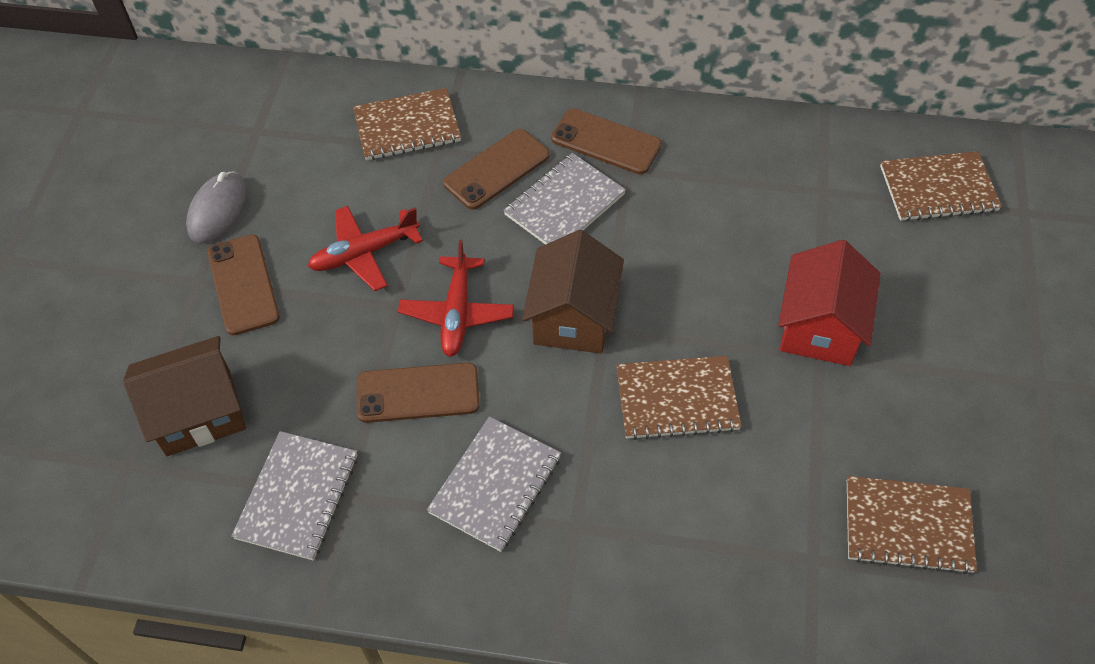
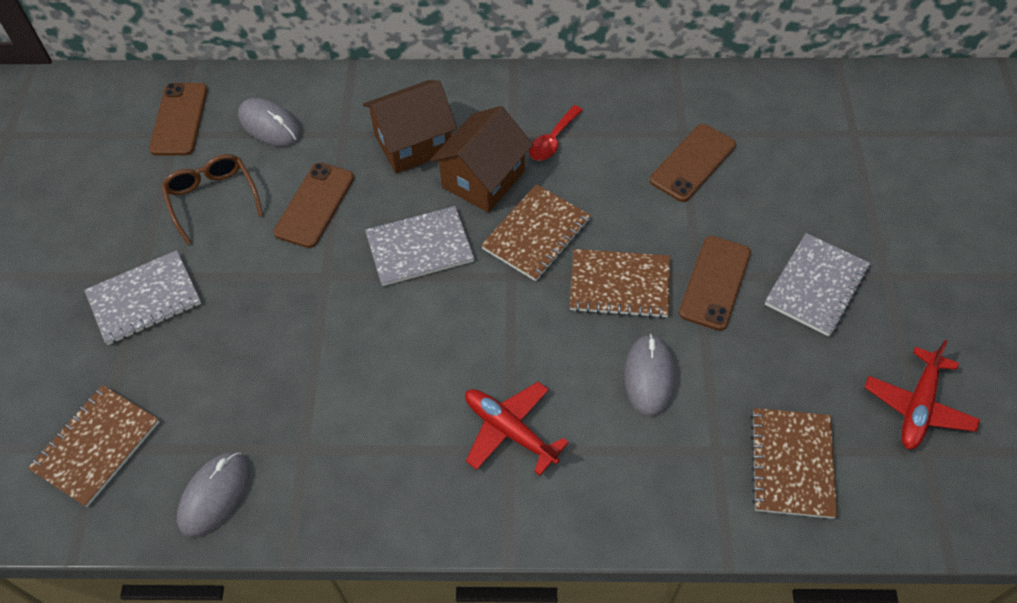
brown glasses: 0 -> 1
grey mouse: 1 -> 3
red house: 1 -> 0
red spoon: 0 -> 1

